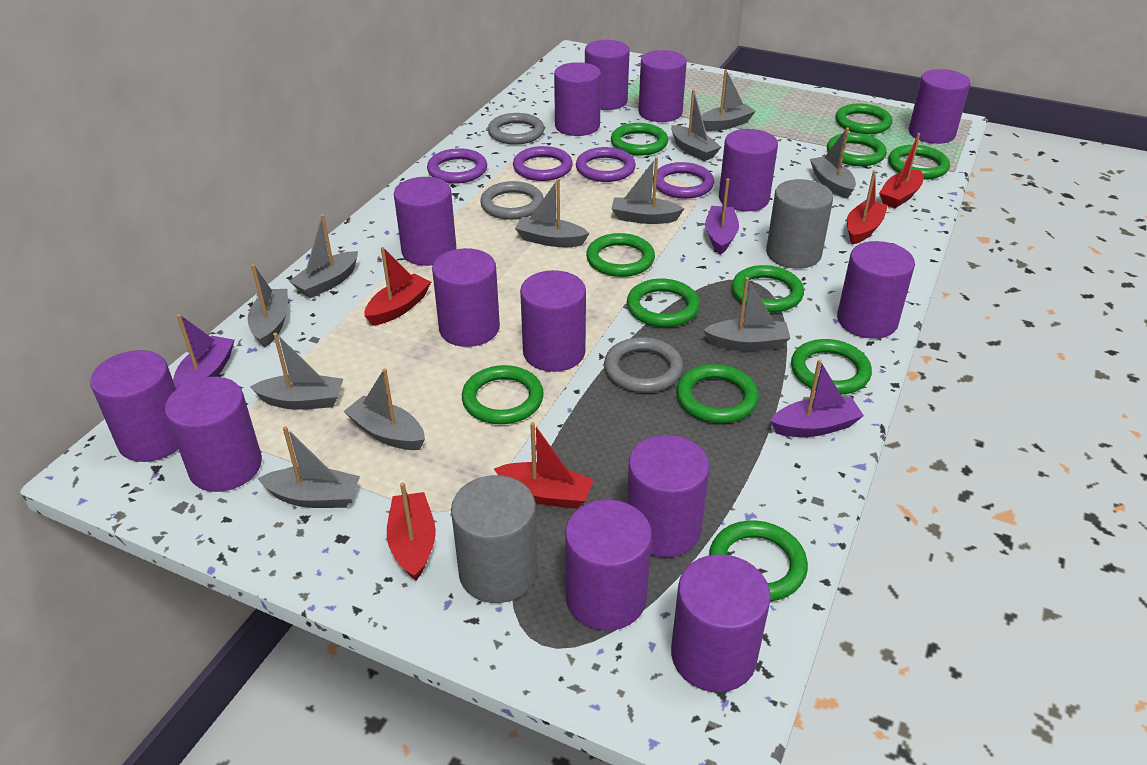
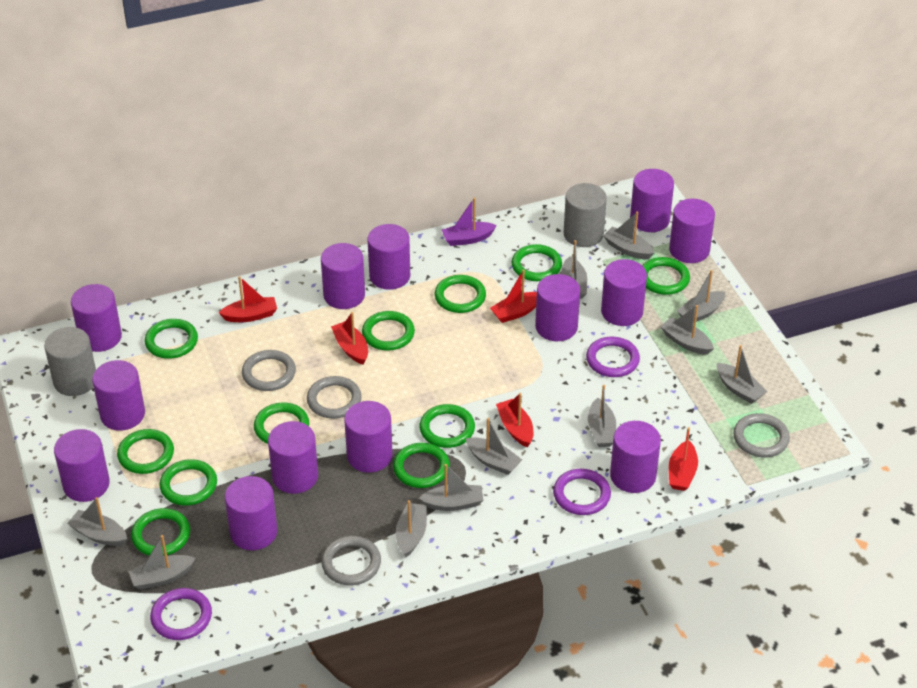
grey ring: 3 -> 4
purple boat: 3 -> 1
purple cylinder: 14 -> 13
purple ring: 4 -> 3

